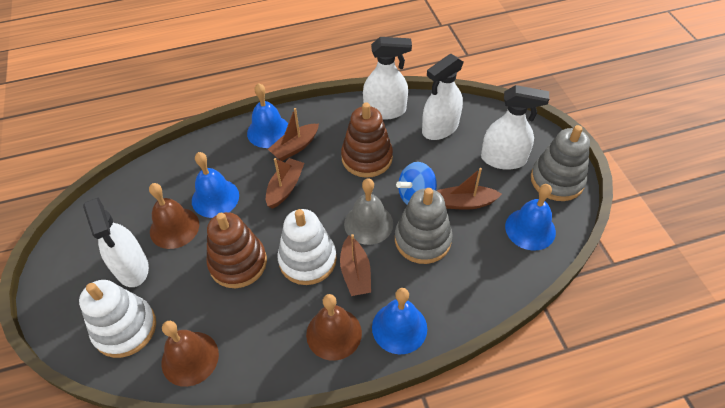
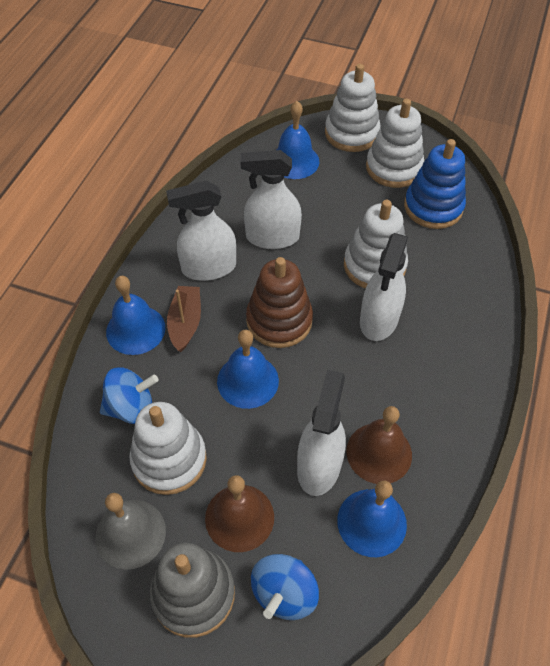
blue spinning top: 1 -> 2
blue stacking toy: 0 -> 1
brown bell: 3 -> 2
brown boat: 4 -> 1
brown stacking toy: 2 -> 1
grey stacking toy: 2 -> 1
white stacking toy: 2 -> 4

